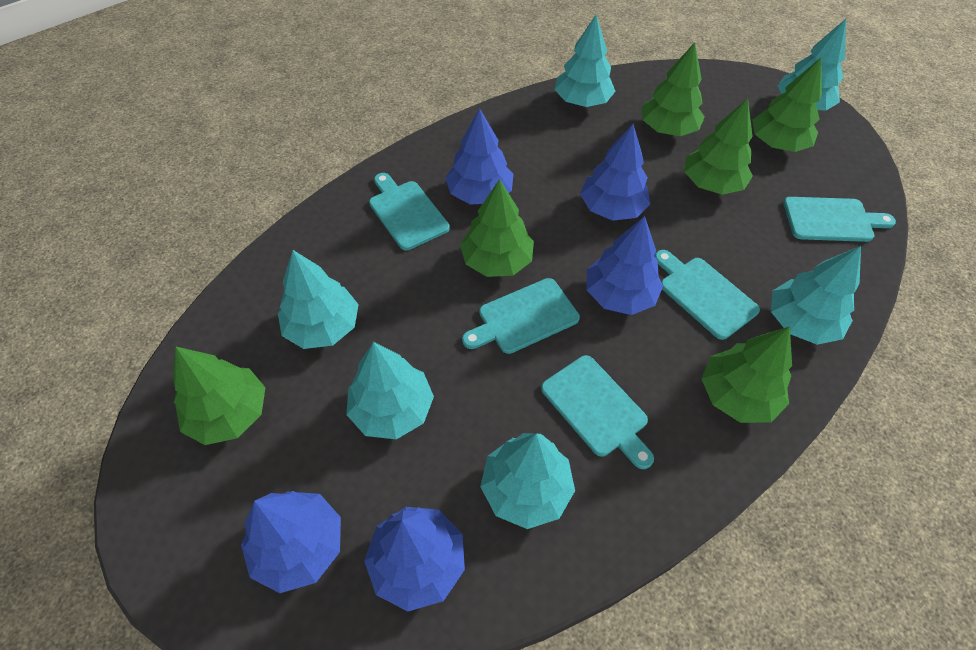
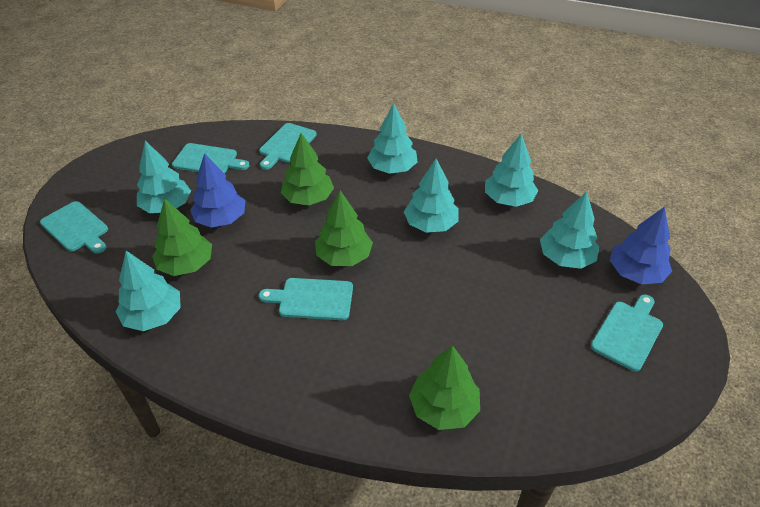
blue tree: 5 -> 2
green tree: 6 -> 4

